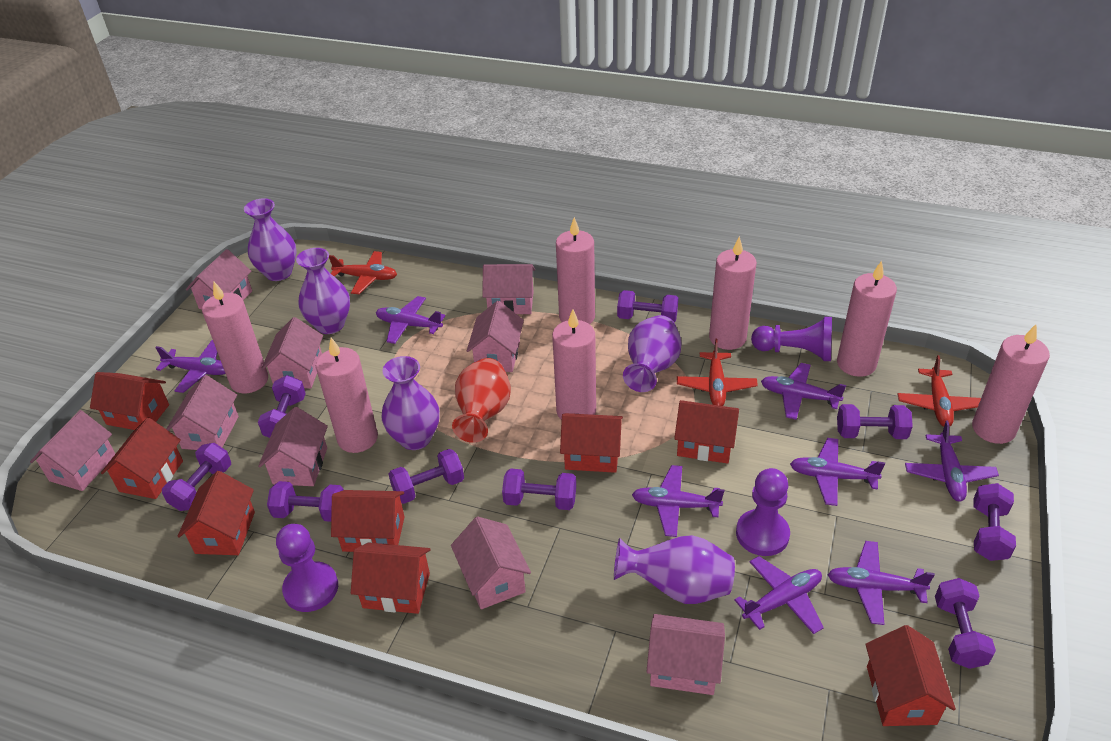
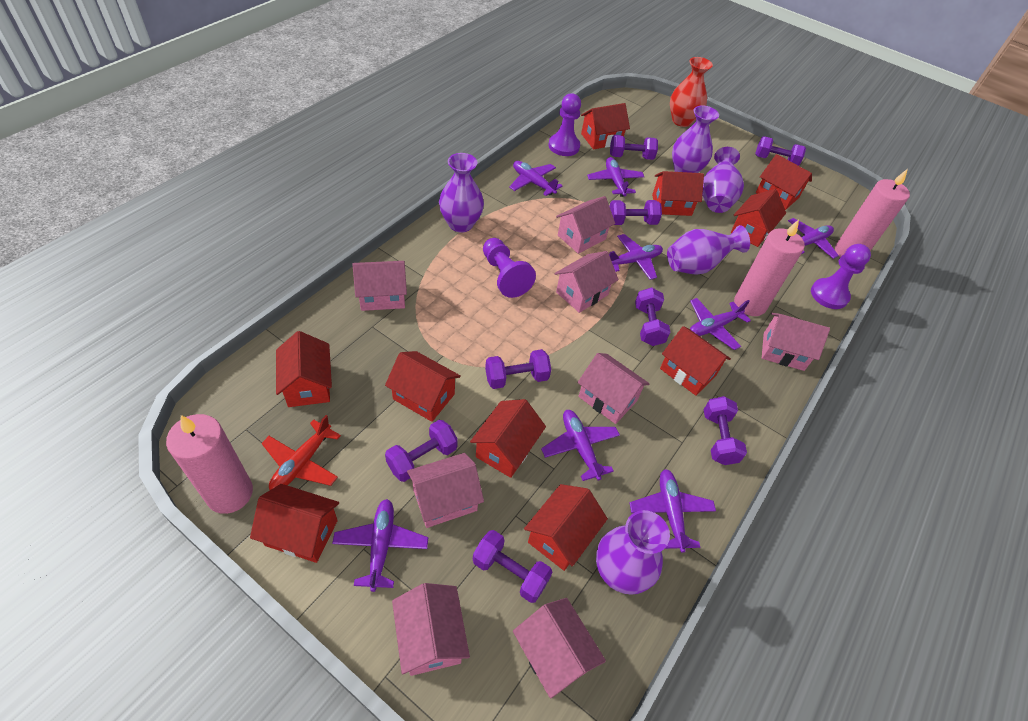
pink candle: 7 -> 3
pink house: 9 -> 8
purple dumbbell: 9 -> 8
red house: 8 -> 10
red plane: 3 -> 1

